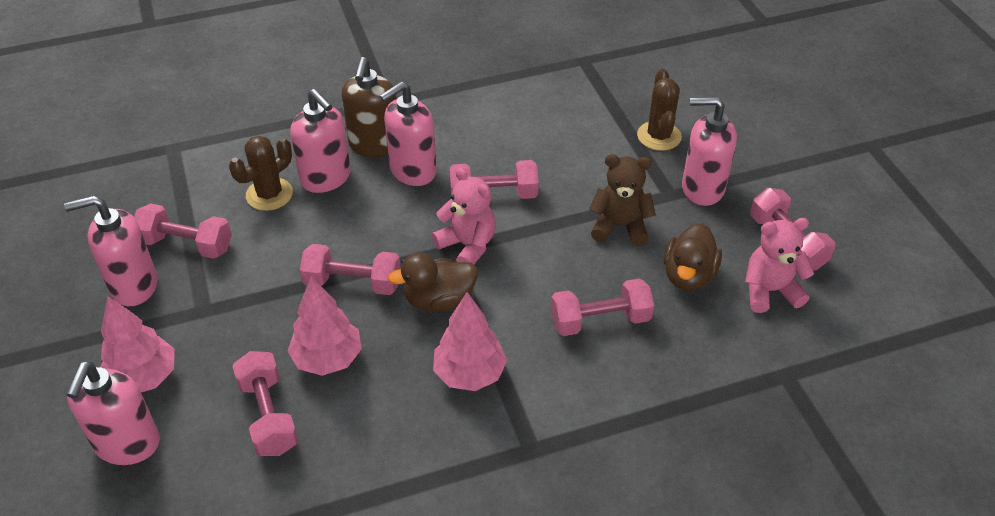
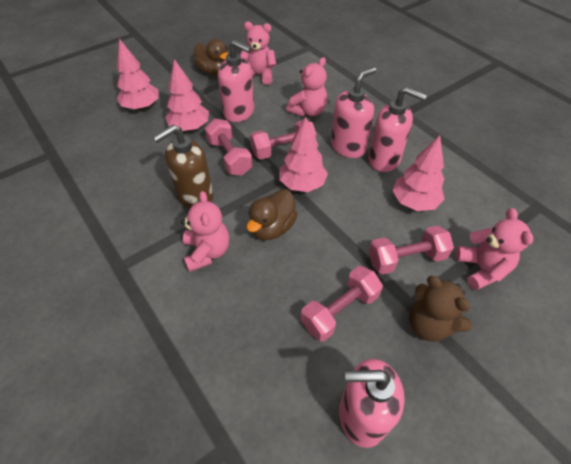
brown cactus: 2 -> 0
pink dumbbell: 6 -> 4
pink soap dispenser: 5 -> 4
pink teddy bear: 2 -> 4
pink tree: 3 -> 4

